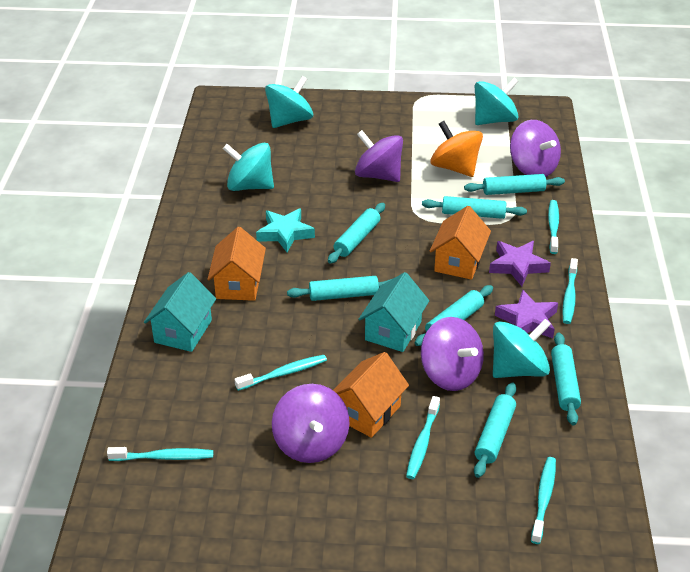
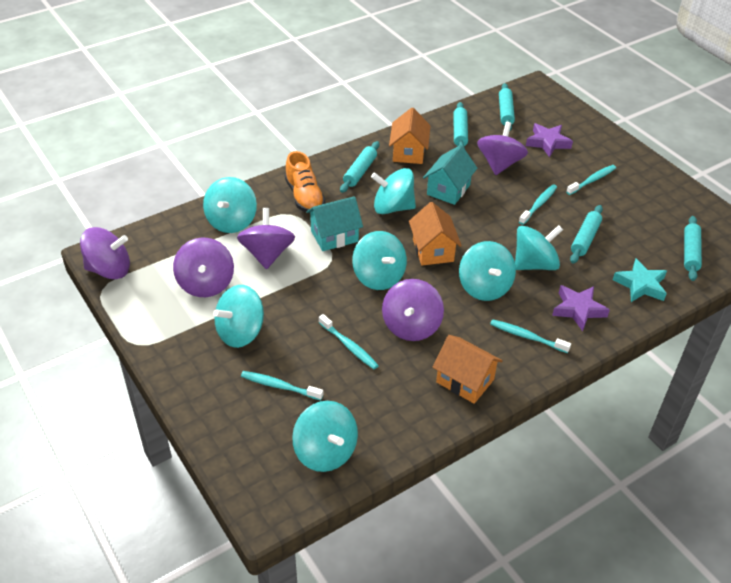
orange shoe: 0 -> 1
orange spinning top: 1 -> 0
purple spinning top: 4 -> 5
turquoise rolling pin: 7 -> 5
turquoise spinning top: 4 -> 7
turquoise toothbrush: 6 -> 5

